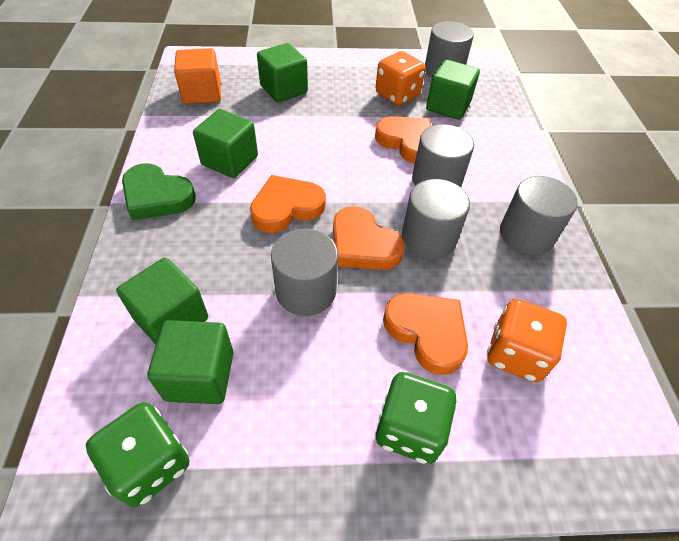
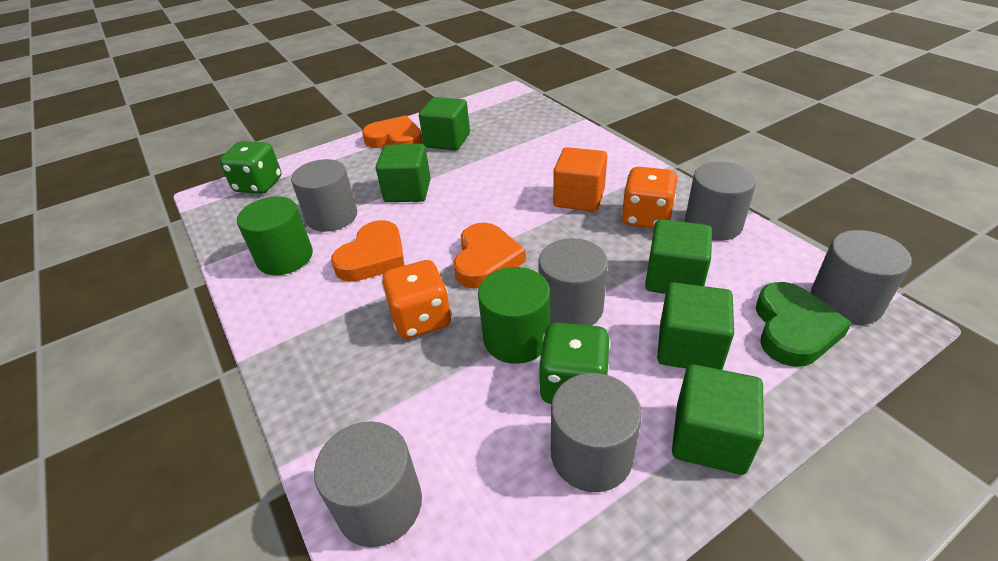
green cylinder: 0 -> 2
grey cylinder: 5 -> 6
orange heart: 4 -> 3

